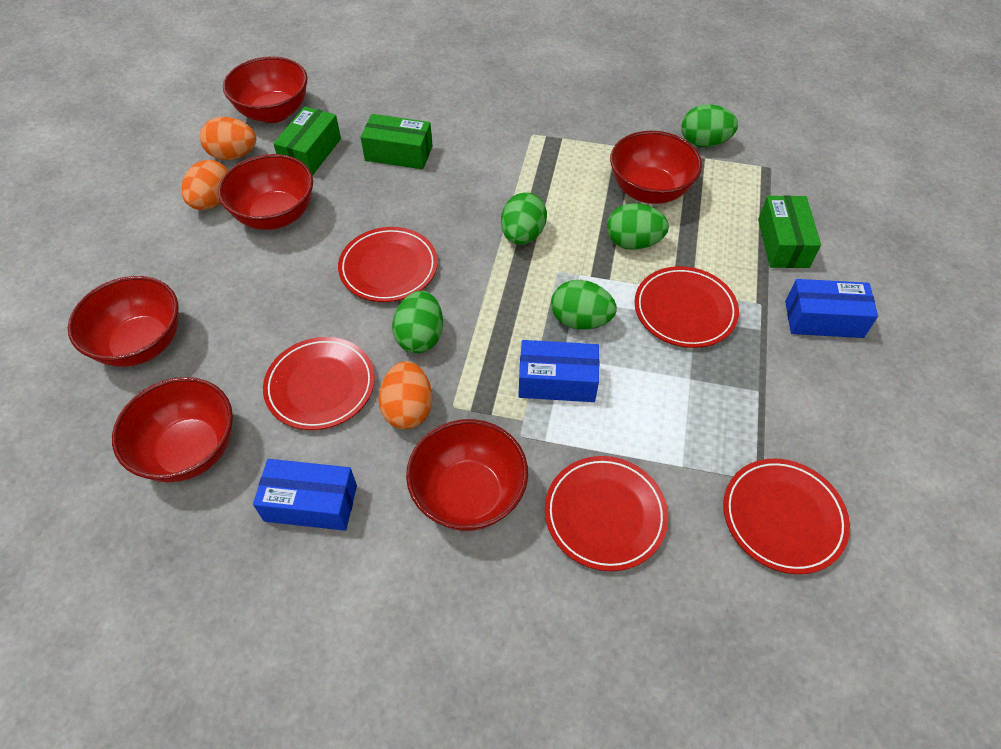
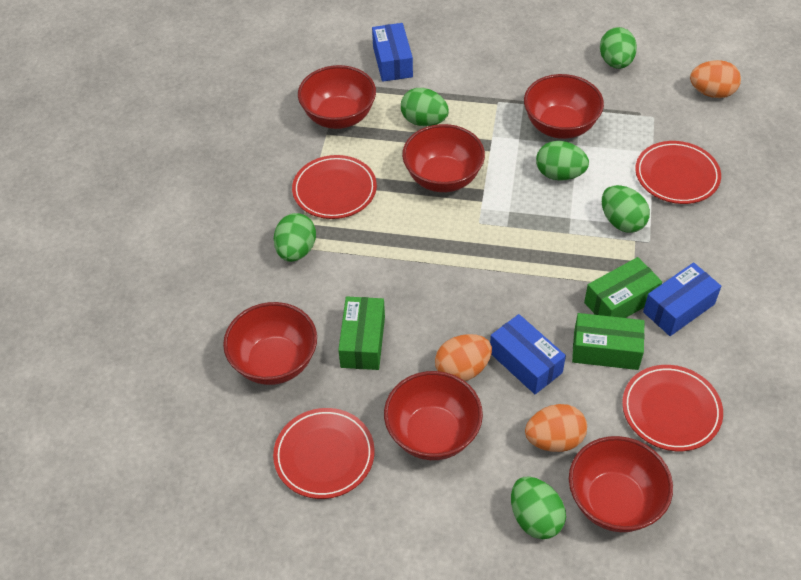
green egg: 5 -> 6
red plate: 5 -> 4

